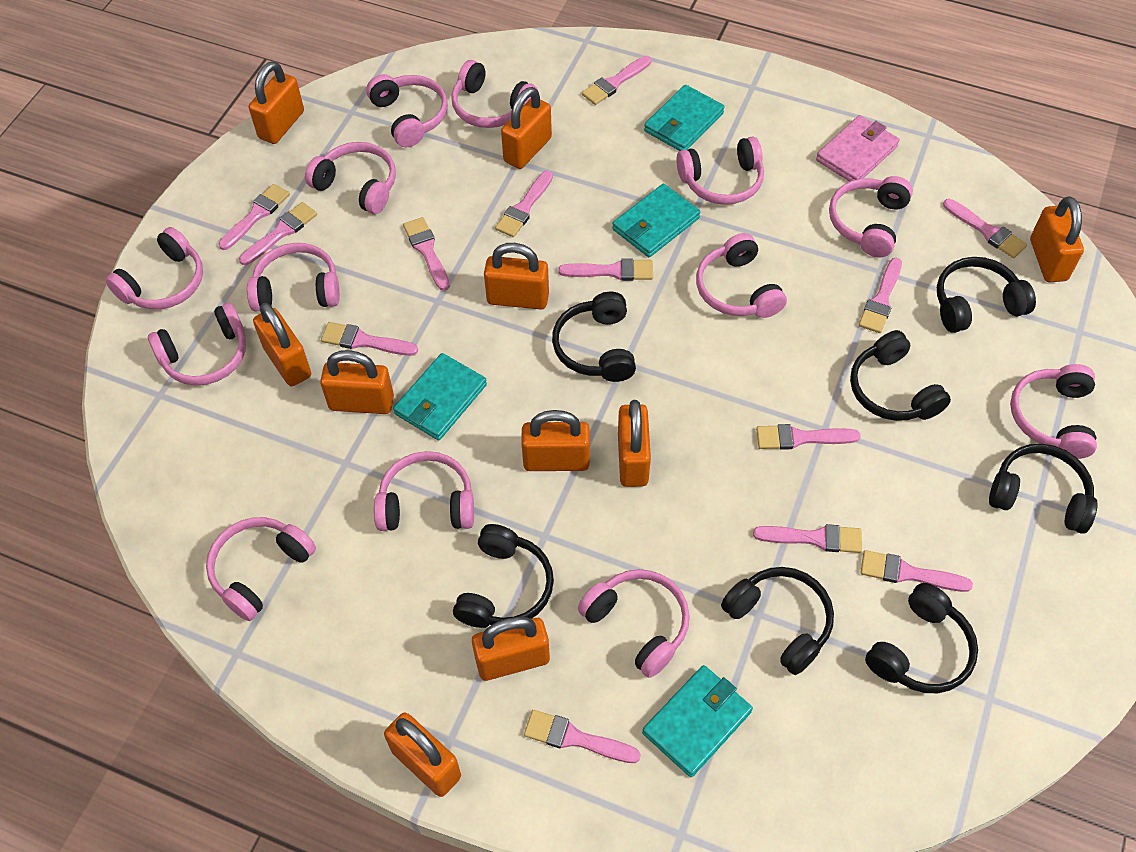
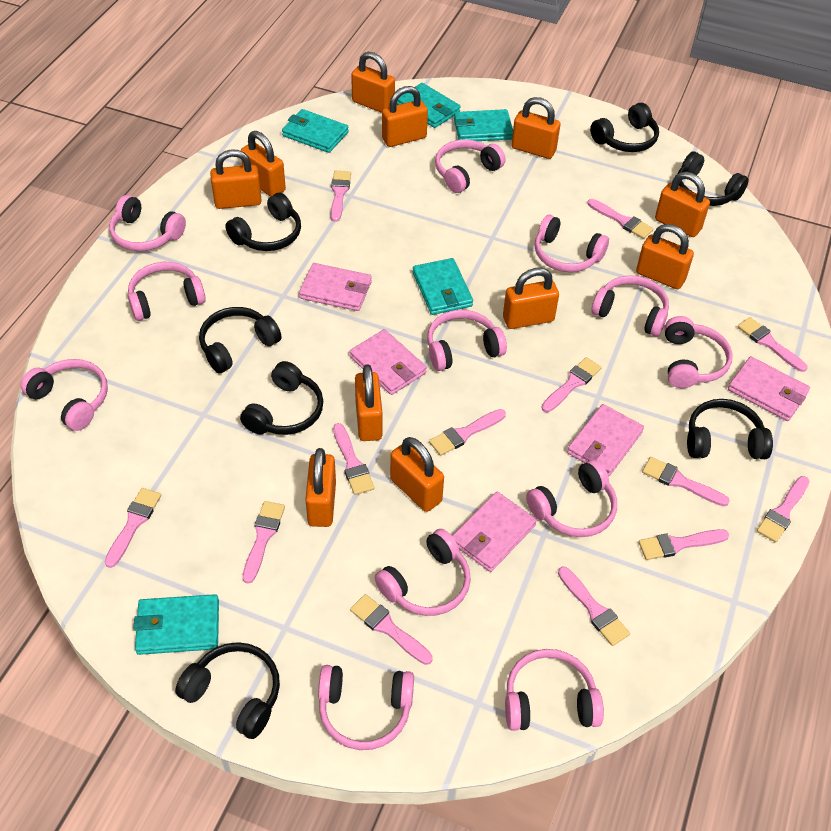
orange padlock: 10 -> 11
pink headphones: 13 -> 12
pink wallet: 1 -> 5
turquoise wallet: 4 -> 5

